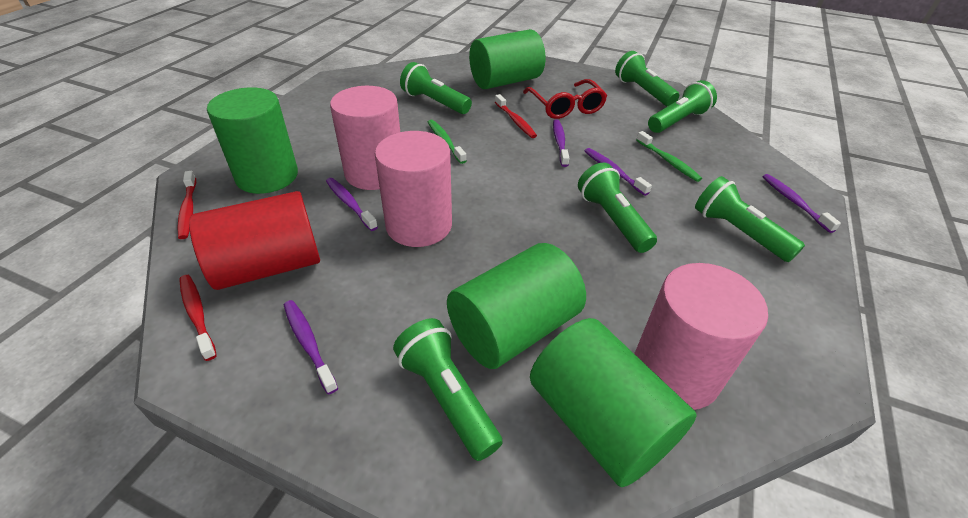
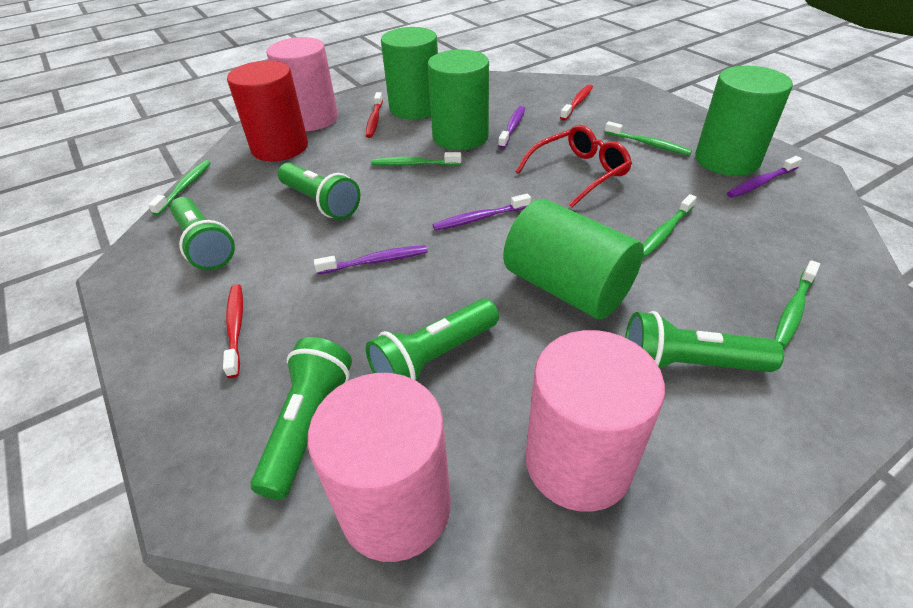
green flashlight: 6 -> 5
green toothbrush: 2 -> 5
purple toothbrush: 5 -> 4

